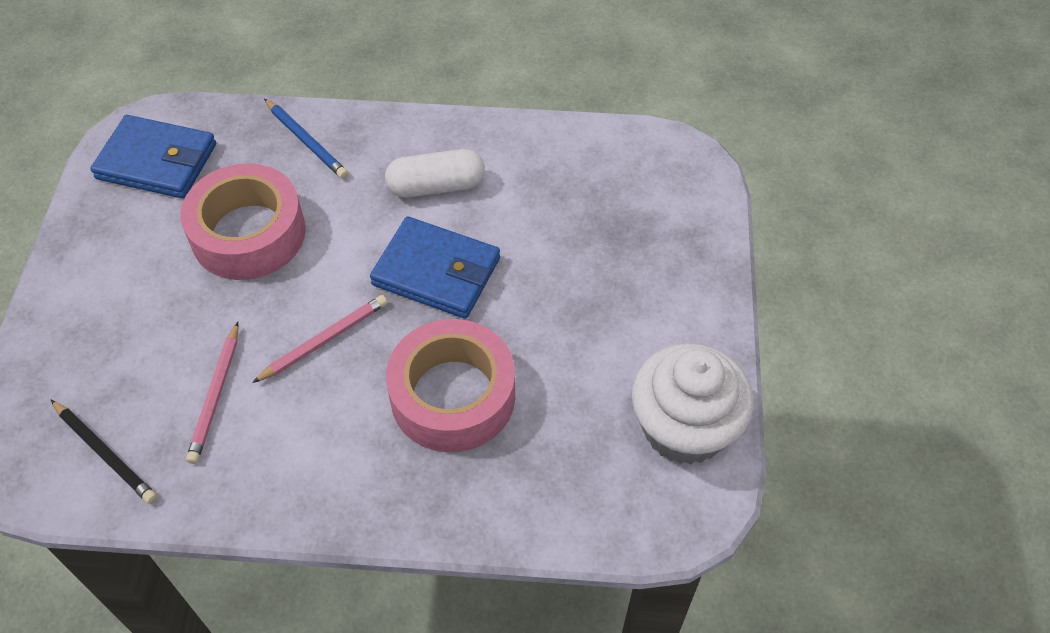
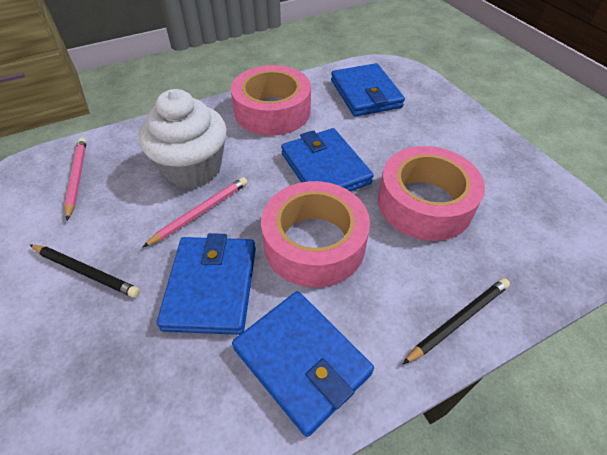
black pencil: 1 -> 2
blue pencil: 1 -> 0
blue wallet: 2 -> 4
pink tape: 2 -> 3
white capsule: 1 -> 0

